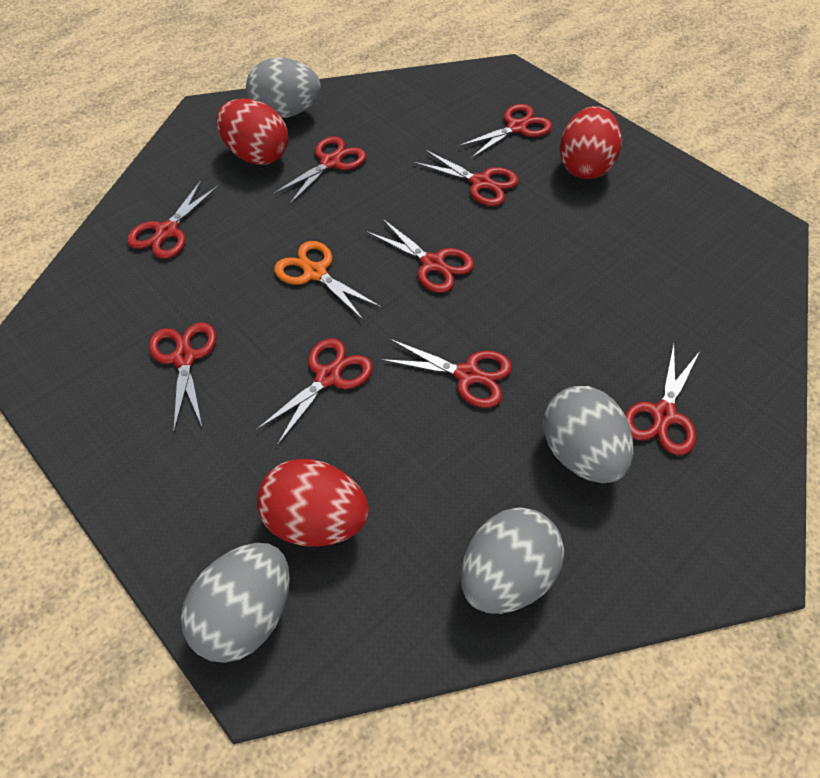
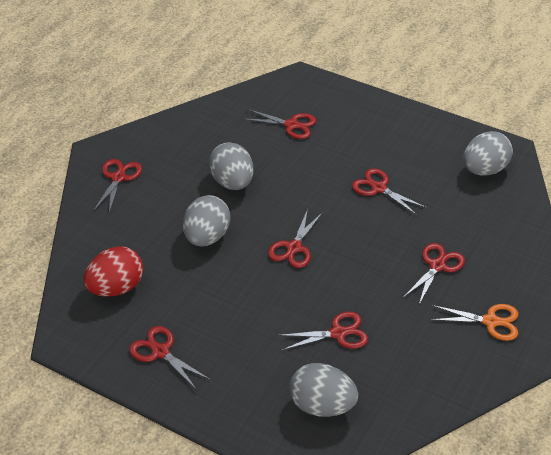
red egg: 3 -> 1
red scissors: 9 -> 7

